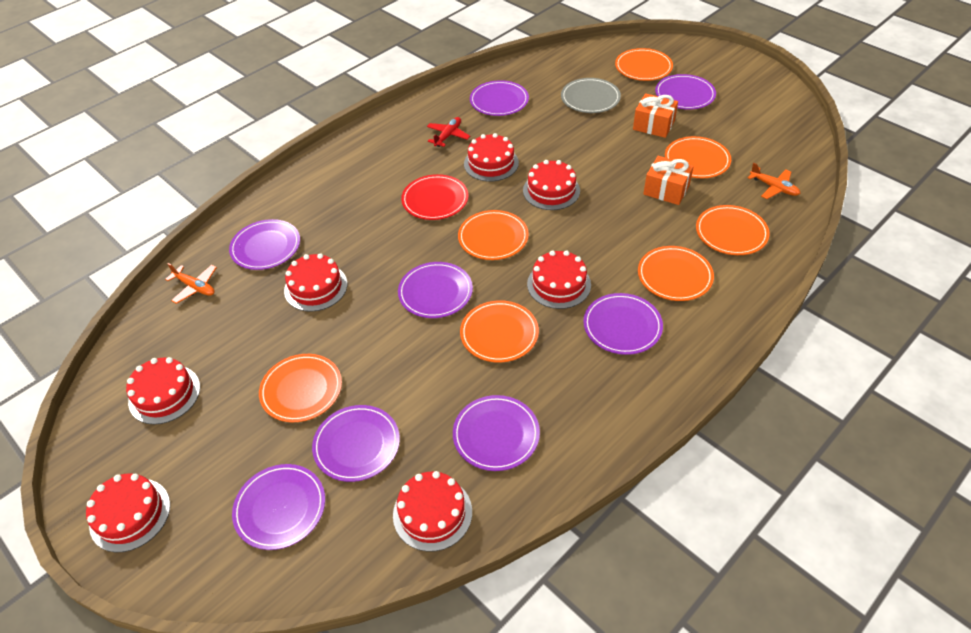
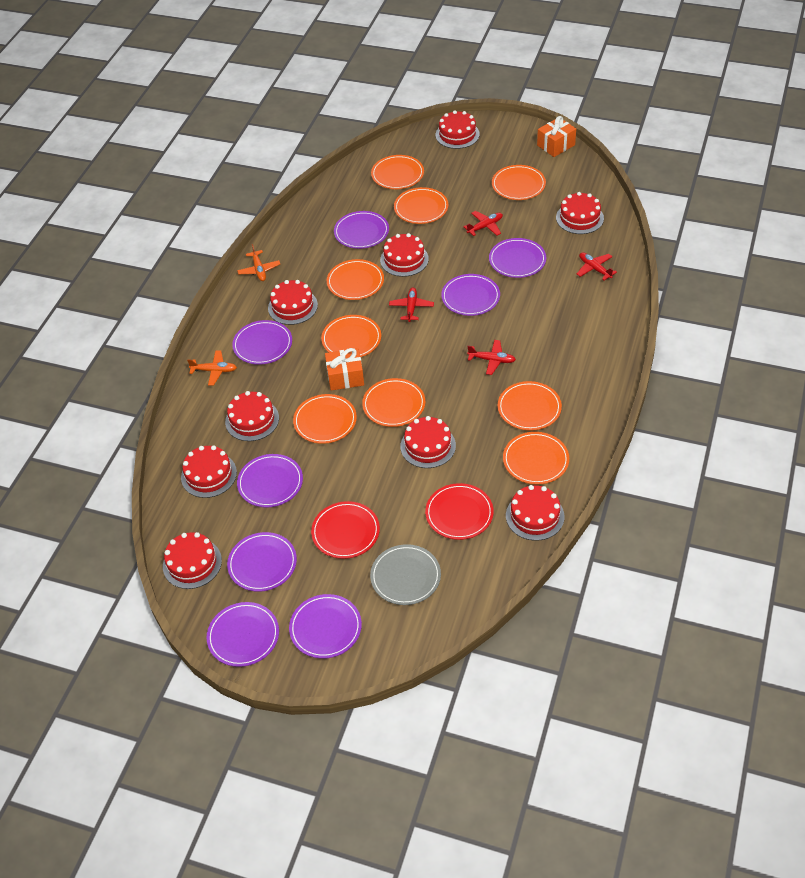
orange plate: 7 -> 9
red cake: 7 -> 9
red plane: 1 -> 4
red plate: 1 -> 2

